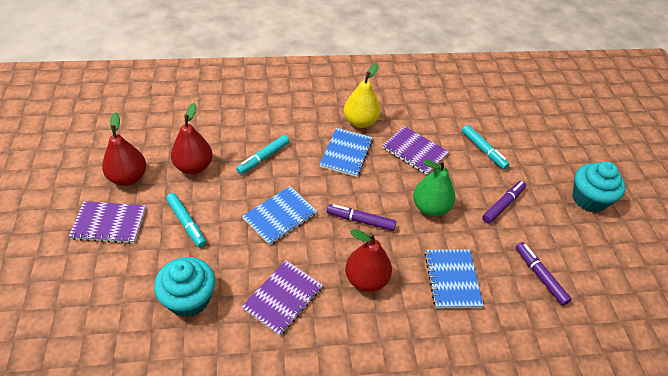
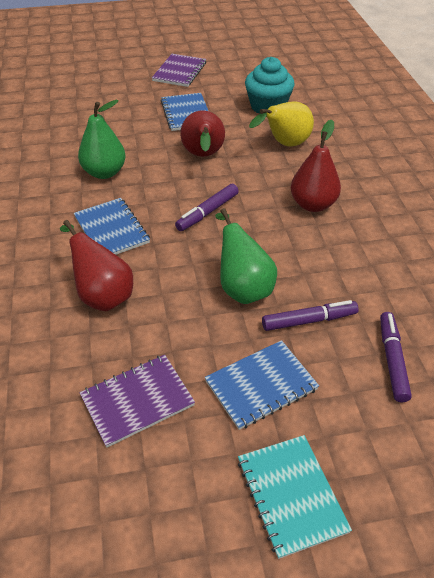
green pear: 1 -> 2
purple notebook: 3 -> 2
turquoise cupcake: 2 -> 1
turquoise marker: 3 -> 0
turquoise notebook: 0 -> 1

